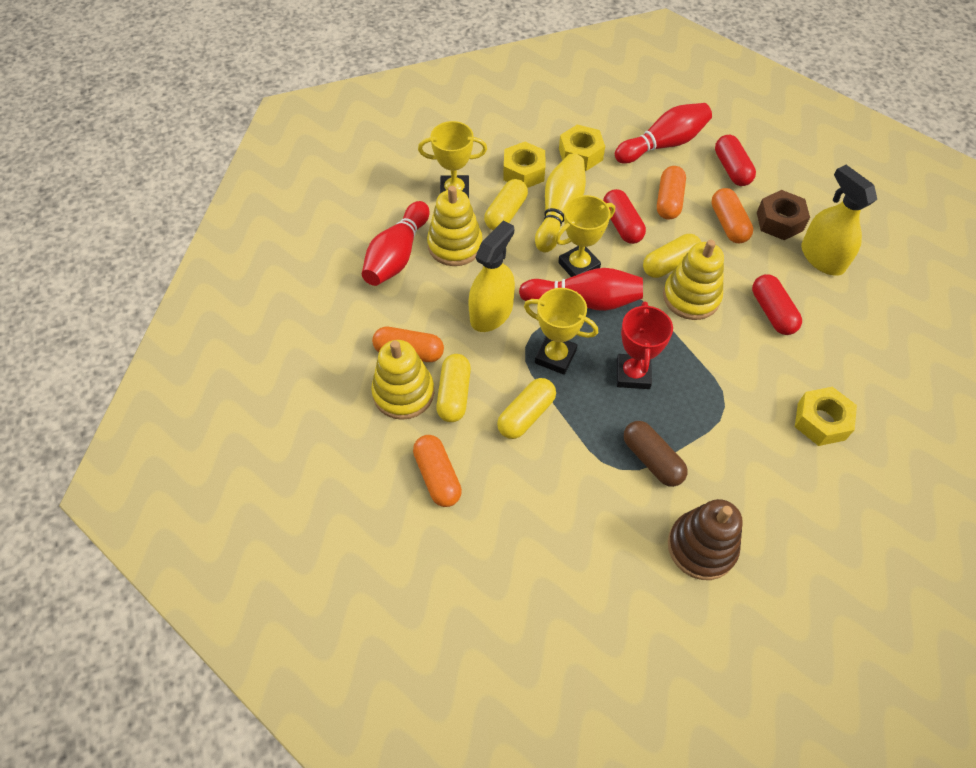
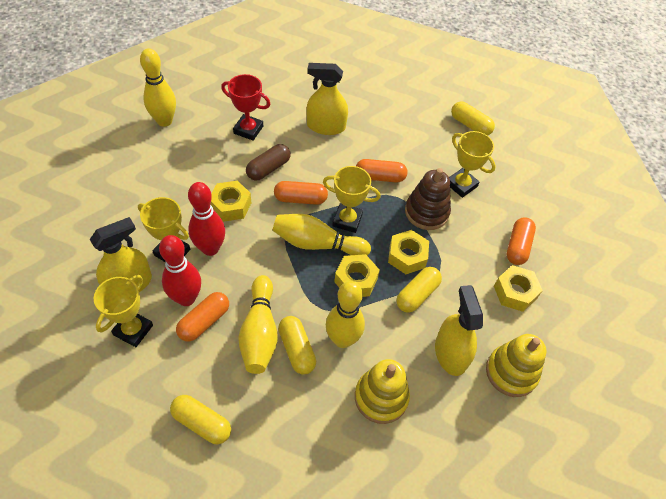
brown nut: 1 -> 0
red bowling pin: 3 -> 2
red capsule: 3 -> 0
yellow bowling pin: 1 -> 4
yellow nut: 3 -> 4
yellow spray bottle: 2 -> 3
yellow stacking toy: 3 -> 2
yellow trophy: 3 -> 4

